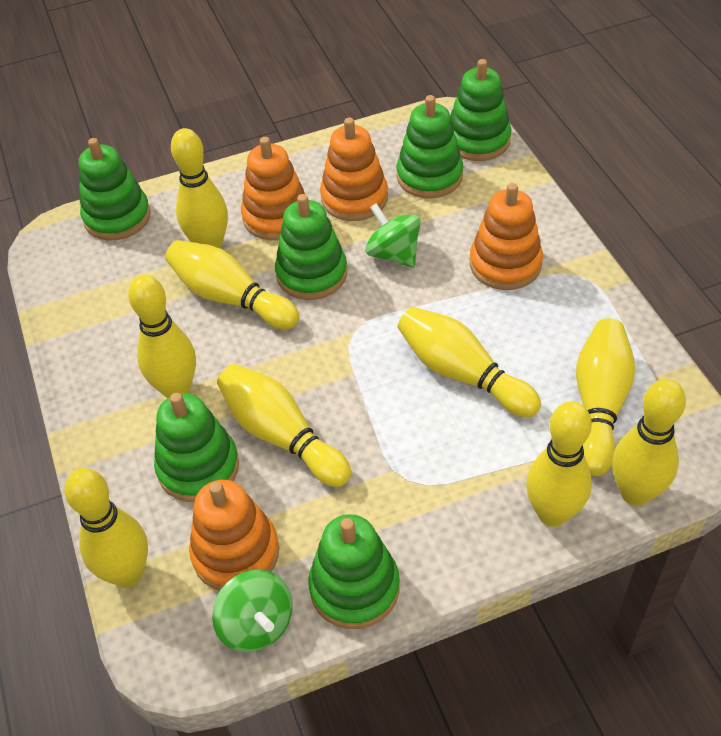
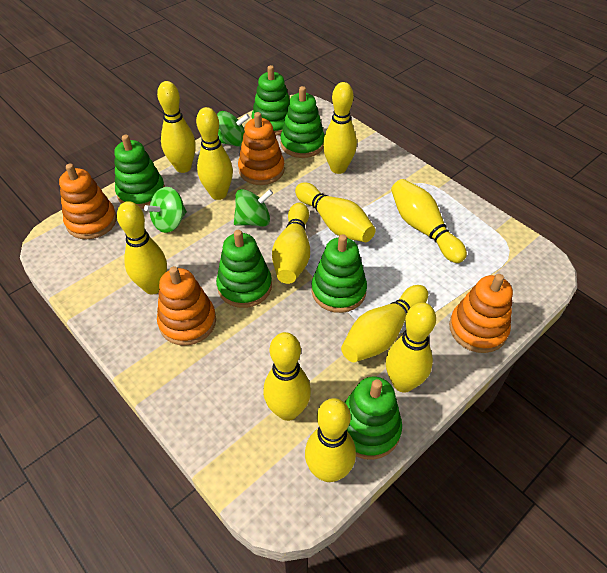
green spinning top: 2 -> 3
yellow bowling pin: 9 -> 11

